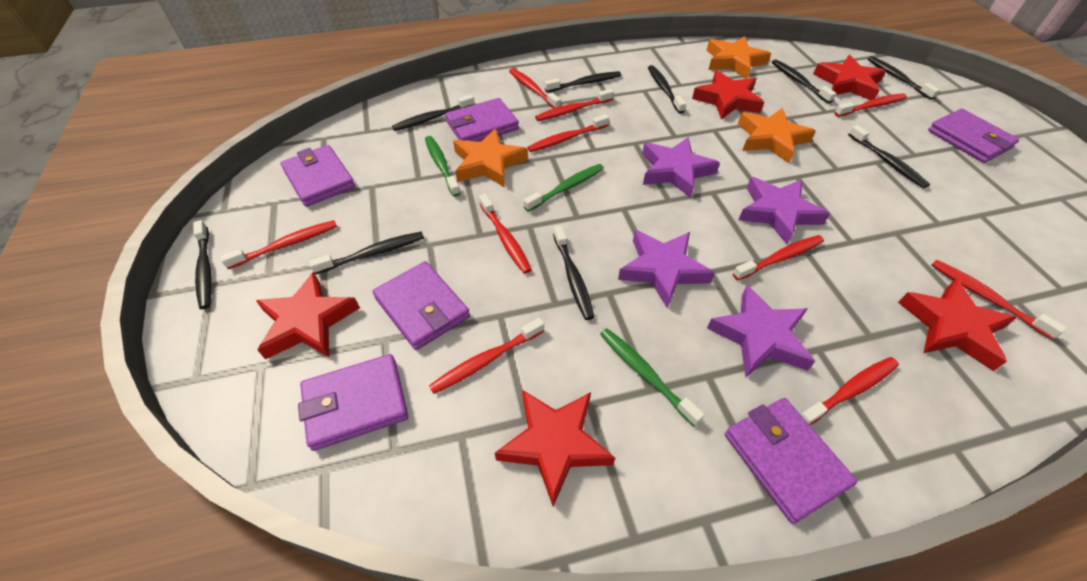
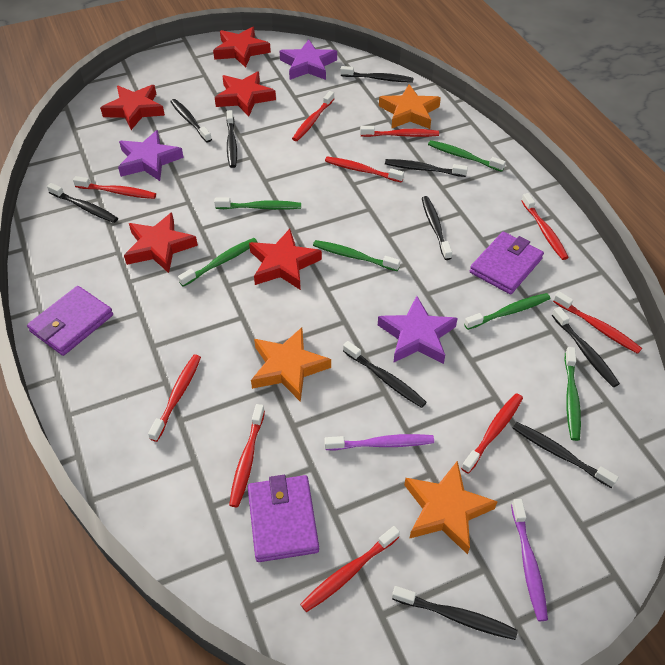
black toothbrush: 9 -> 10
green toothbrush: 3 -> 6
purple star: 4 -> 3
purple toothbrush: 0 -> 2
purple wallet: 6 -> 3

